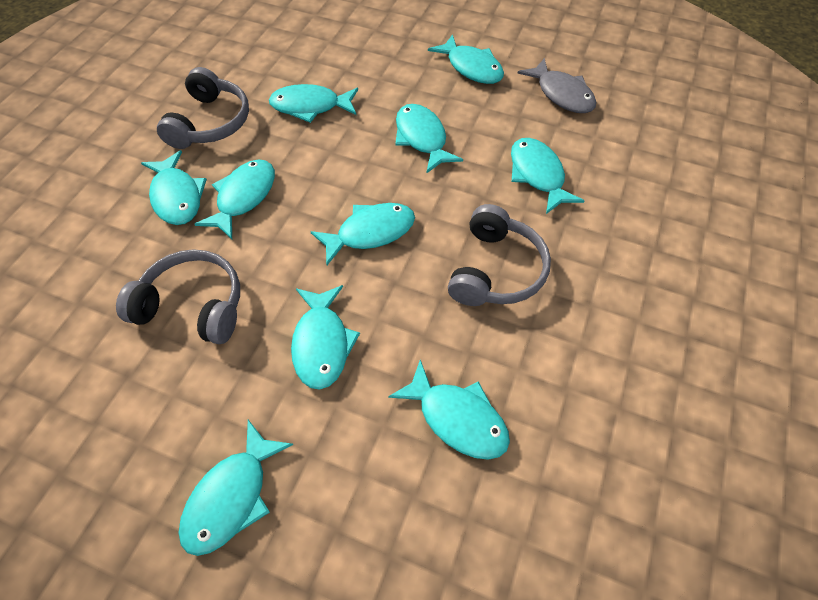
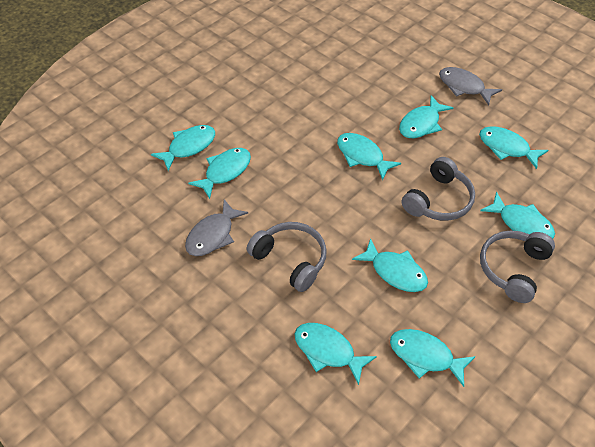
grey fish: 1 -> 2
turquoise fish: 10 -> 9

